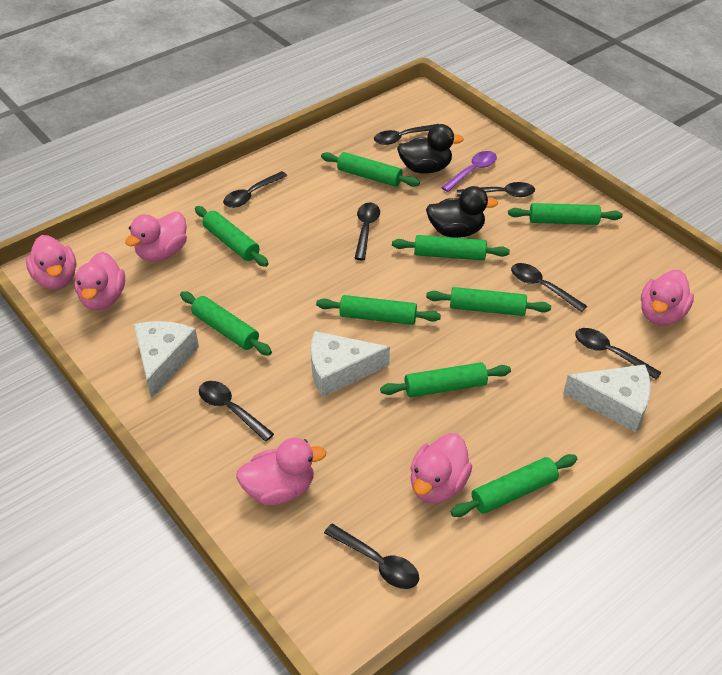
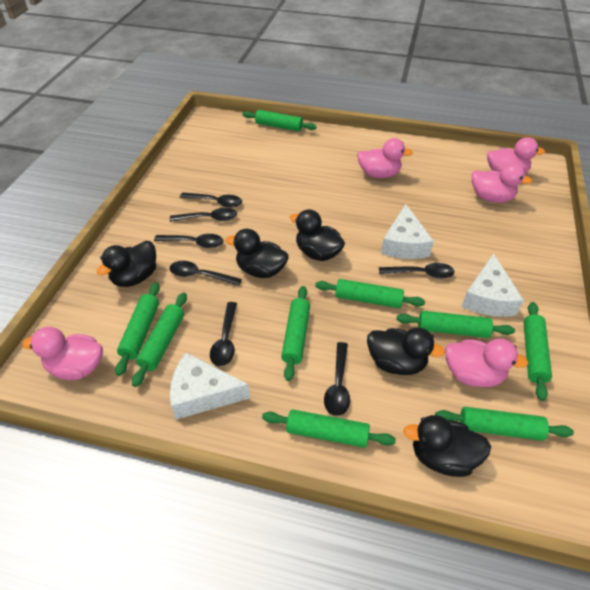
black duck: 2 -> 5
black spoon: 8 -> 7
pink duck: 6 -> 5
purple spoon: 1 -> 0

